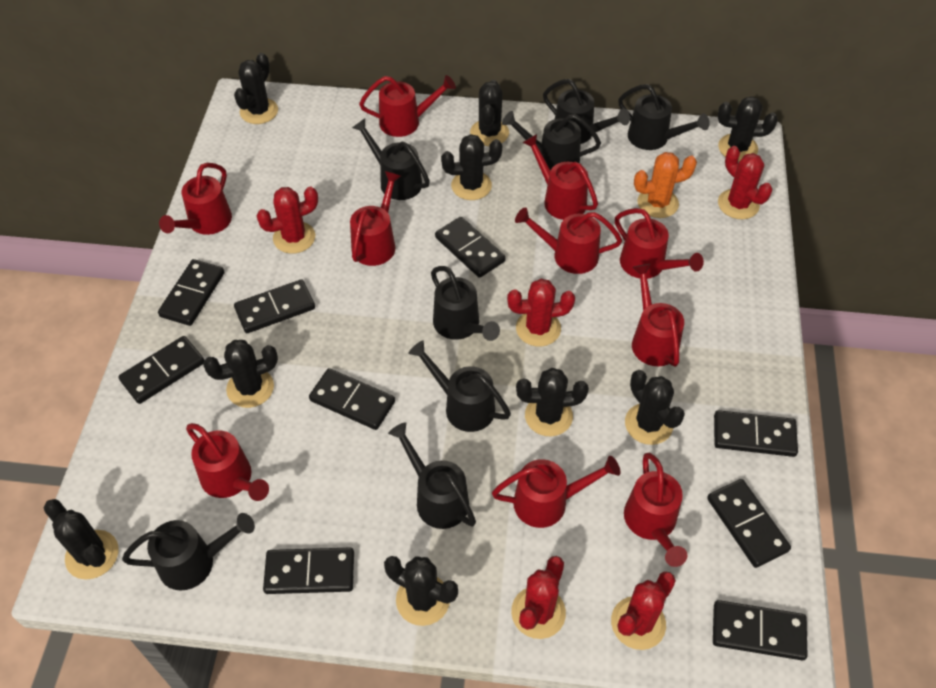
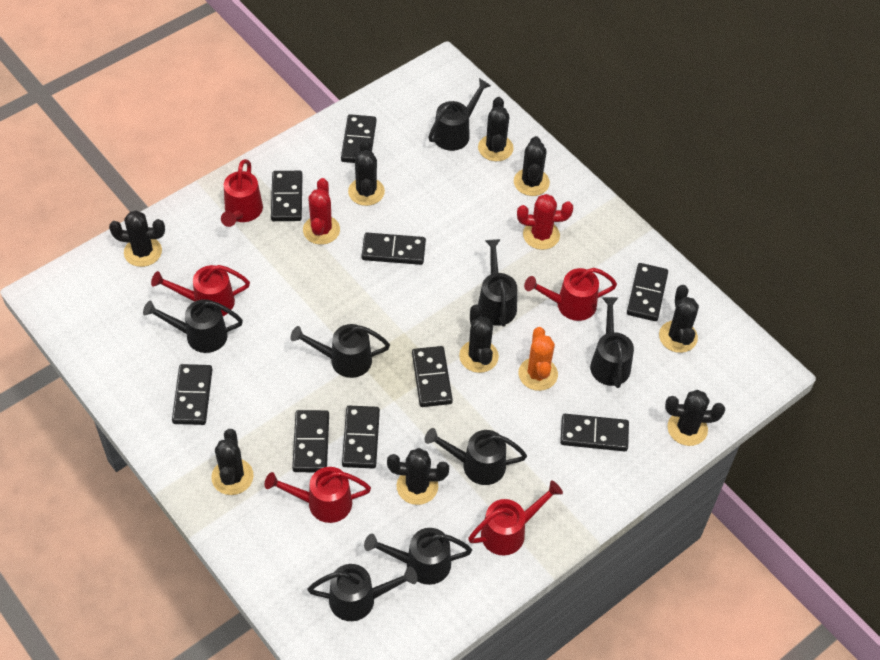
red cactus: 5 -> 2
red watering can: 10 -> 5

